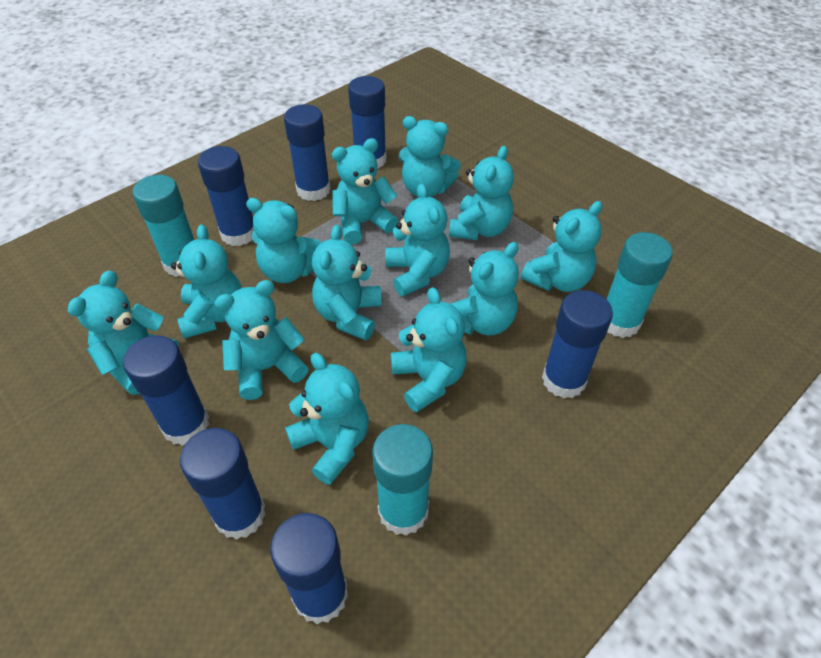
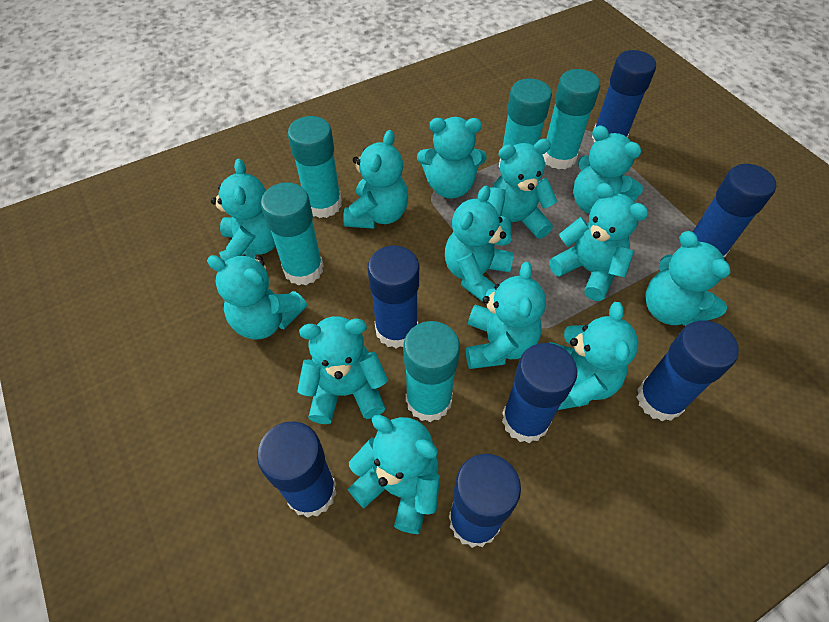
turquoise glue stick: 3 -> 5

